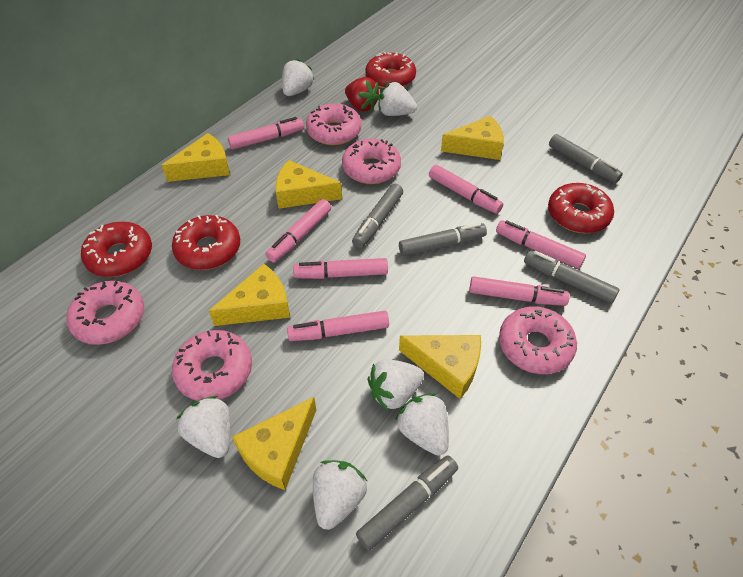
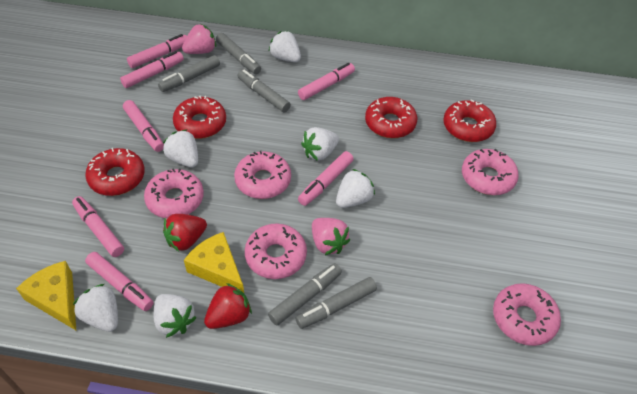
pink strawberry: 0 -> 2
red strawberry: 1 -> 2
yellow cheese: 6 -> 2

